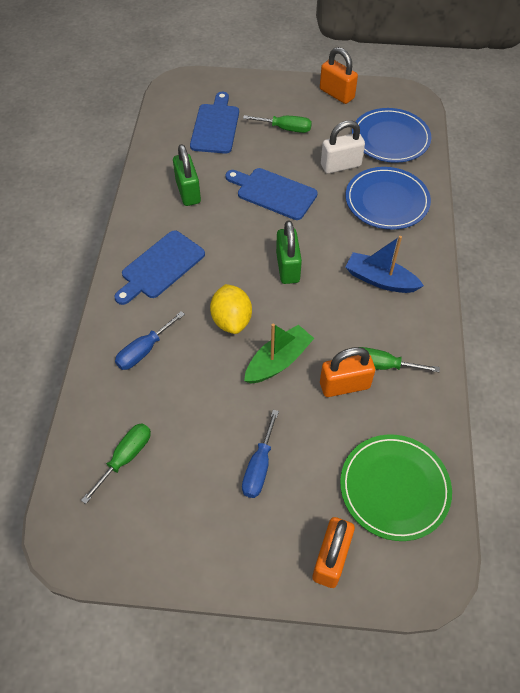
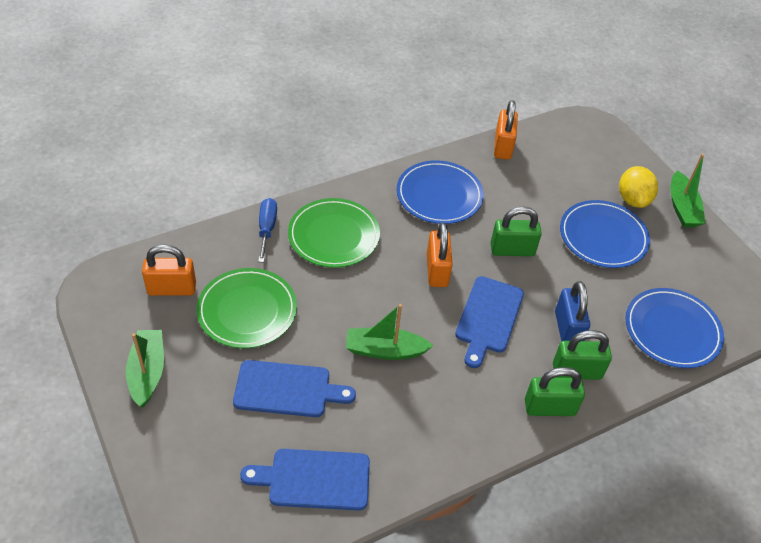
blue boat: 1 -> 0
blue padlock: 0 -> 1
blue plate: 2 -> 3
blue screwdriver: 2 -> 1
green boat: 1 -> 3
green padlock: 2 -> 3
green plate: 1 -> 2
green screwdriver: 3 -> 0
white padlock: 1 -> 0

